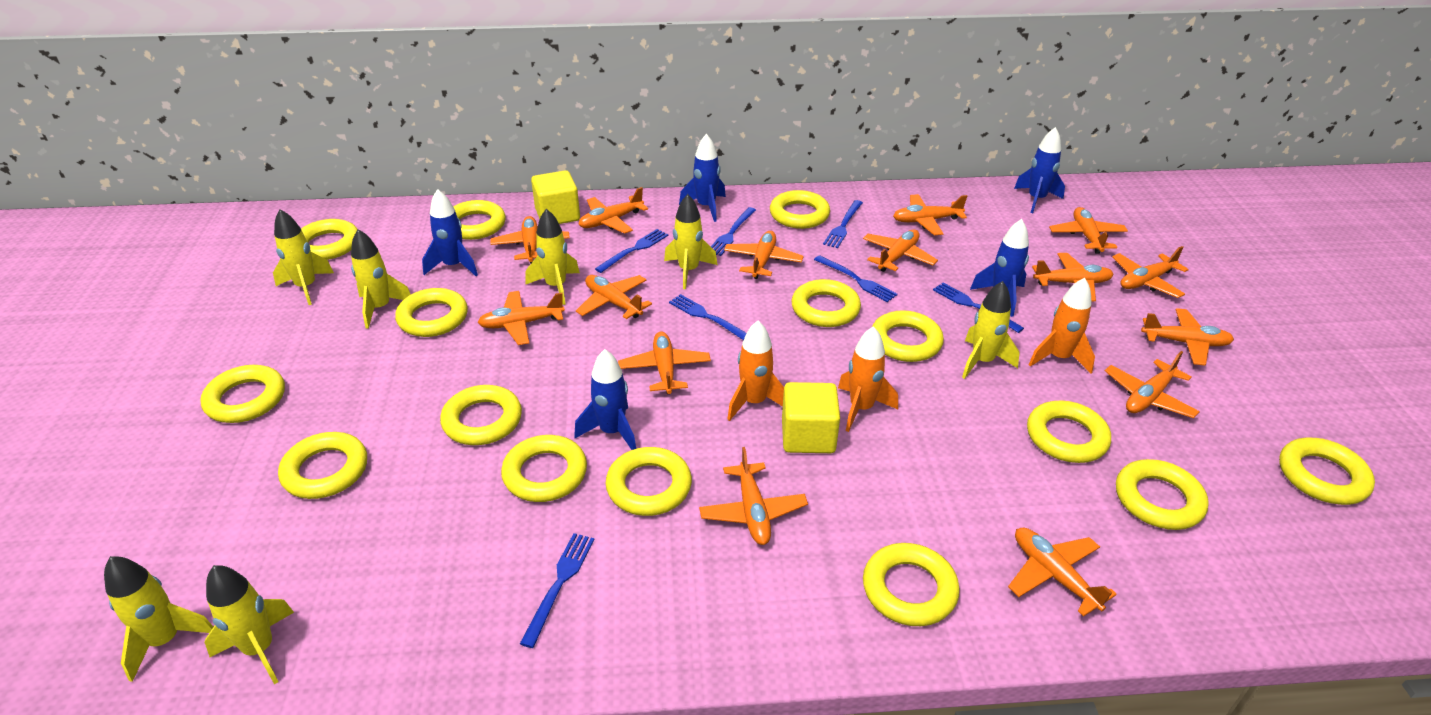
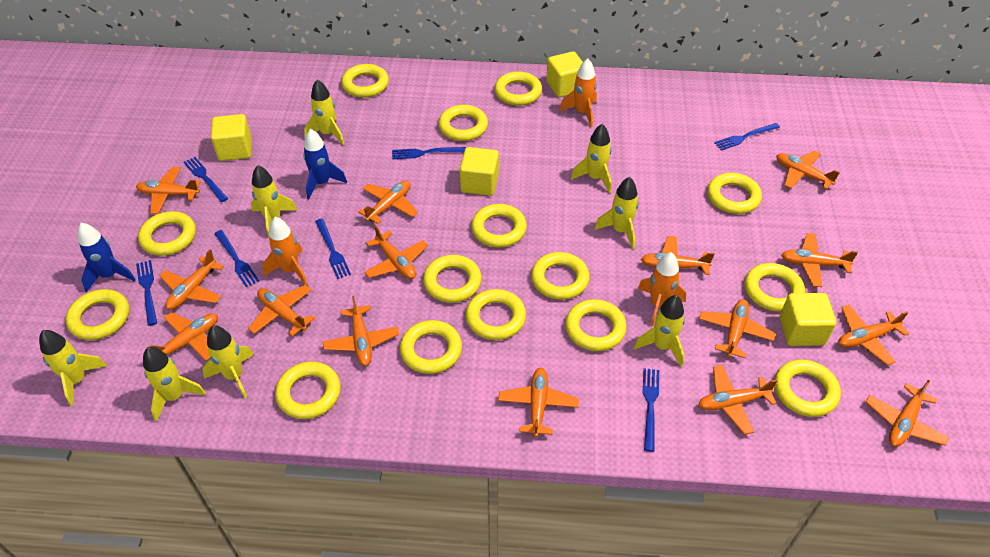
blue rocket: 5 -> 2
yellow cube: 2 -> 4
yellow rocket: 7 -> 8

